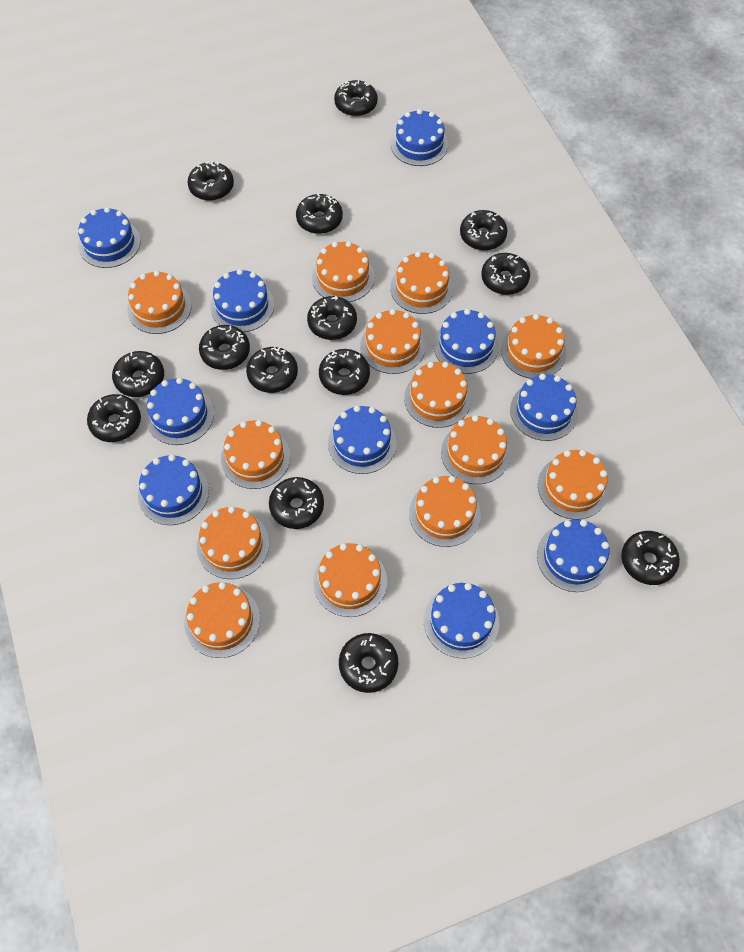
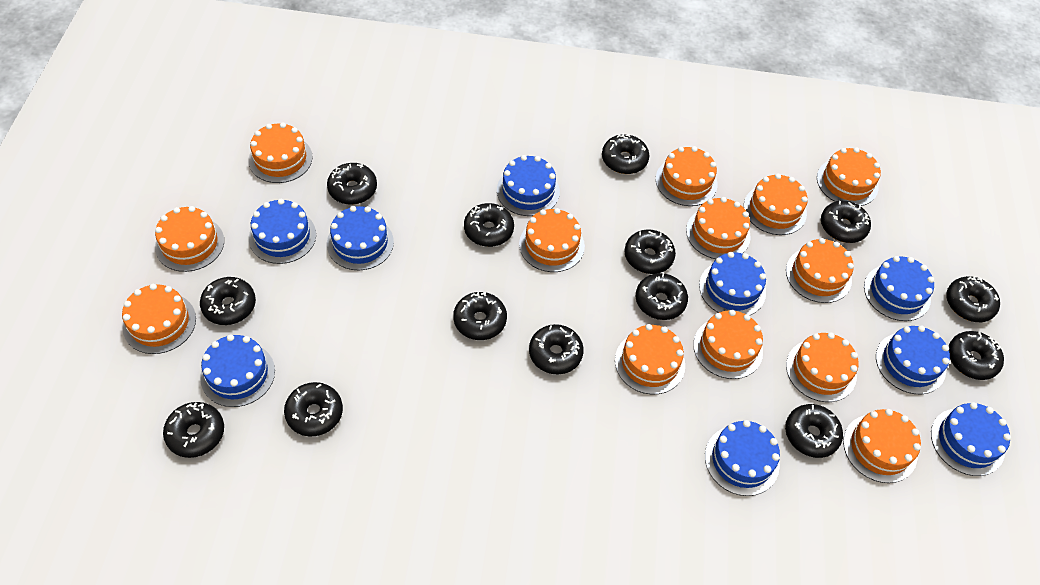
blue cake: 10 -> 9

